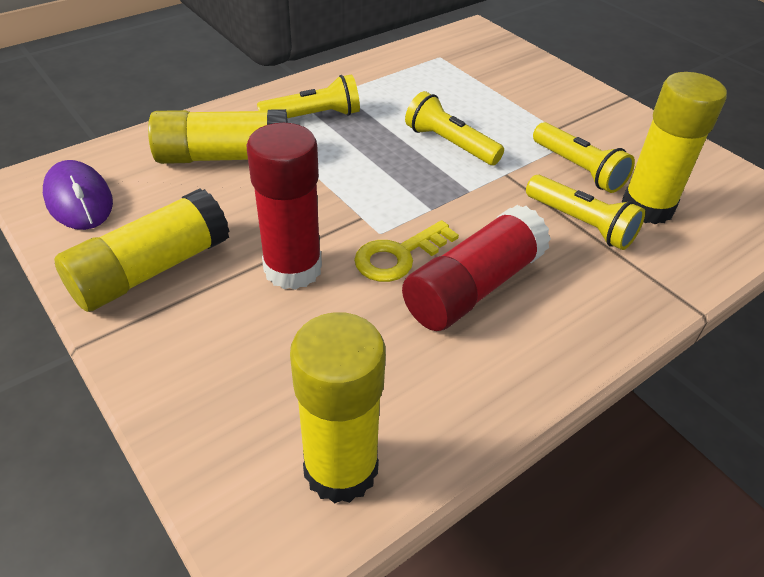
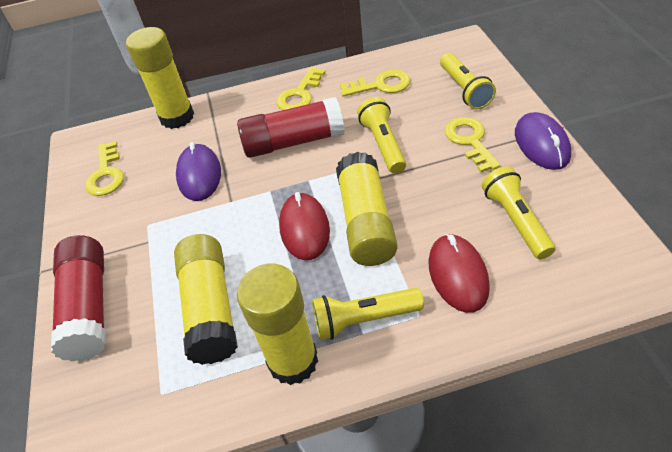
purple mouse: 1 -> 2
red mouse: 0 -> 2
yellow key: 1 -> 4

